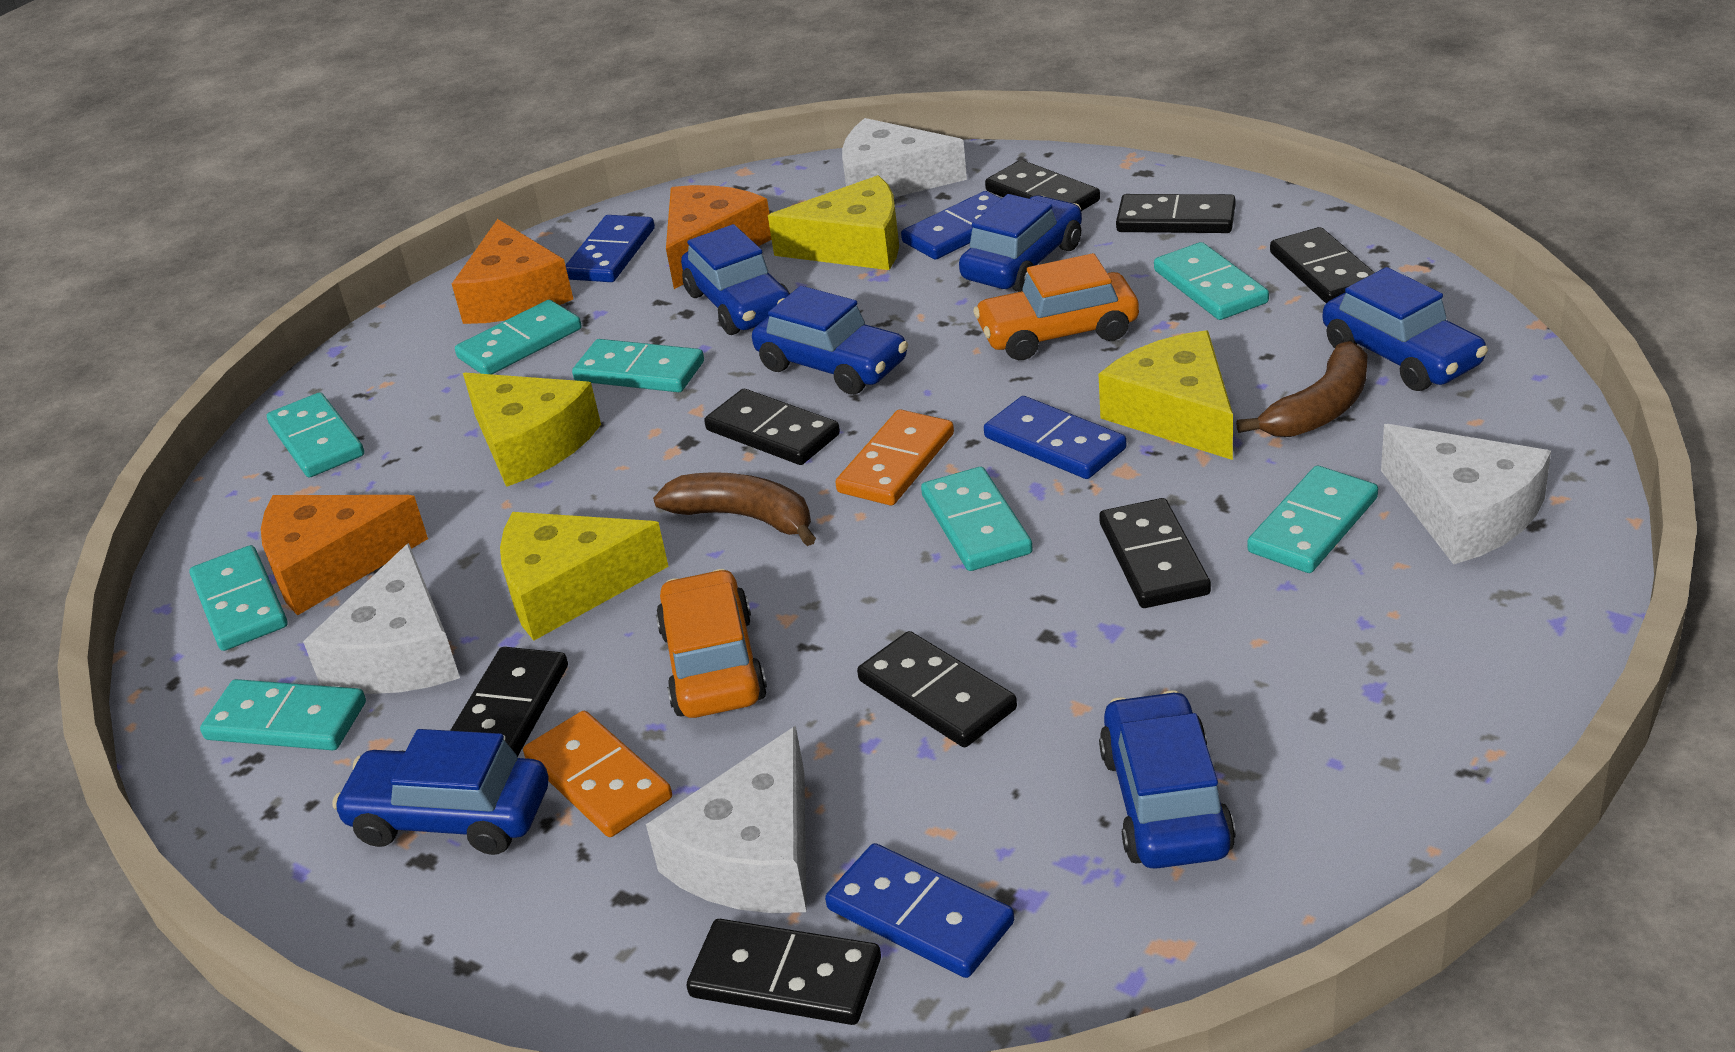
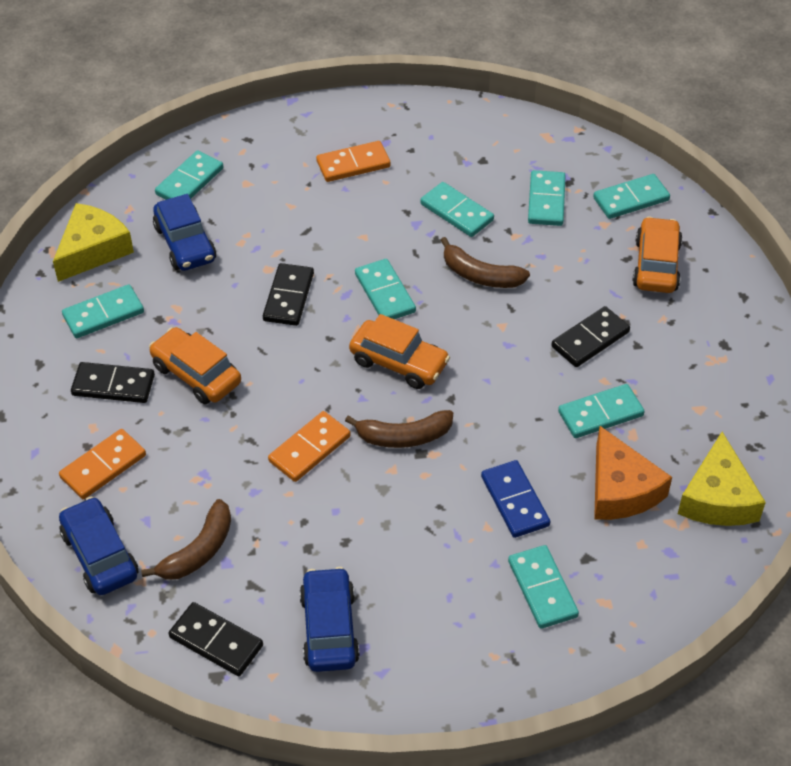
black domino: 8 -> 4
blue car: 6 -> 3
blue domino: 4 -> 1
brown banana: 2 -> 3
orange car: 2 -> 3
orange cheese: 3 -> 1
orange domino: 2 -> 3
white cheese: 4 -> 0
yellow cheese: 4 -> 2

